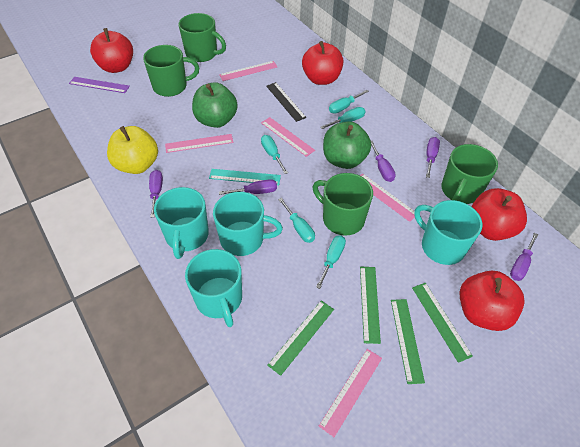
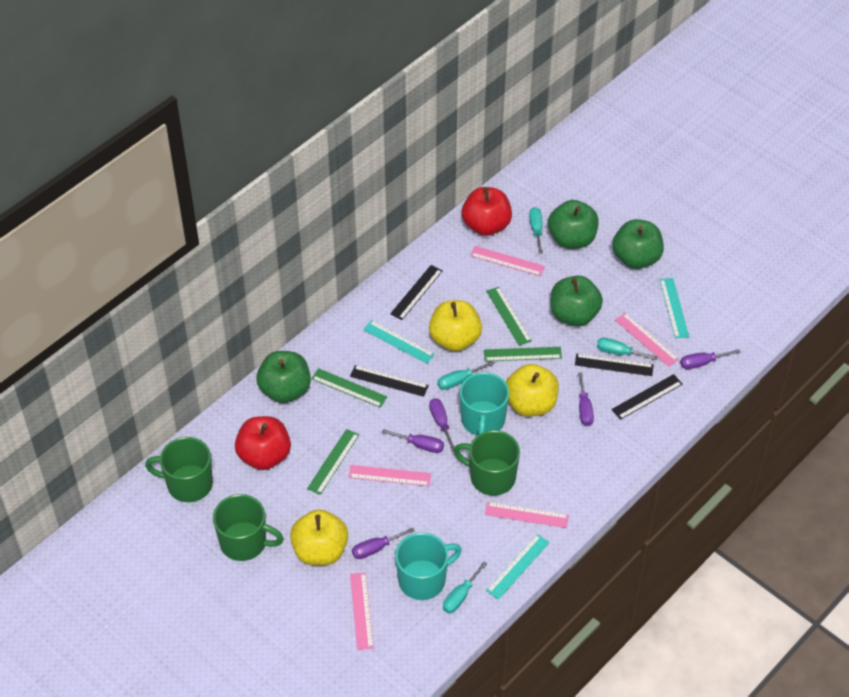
black ruler: 1 -> 4
green apple: 2 -> 4
green mug: 4 -> 3
purple ruler: 1 -> 0
red apple: 4 -> 2
turquoise mug: 4 -> 2
turquoise ruler: 1 -> 3
turquoise screwdriver: 5 -> 4
yellow apple: 1 -> 3

